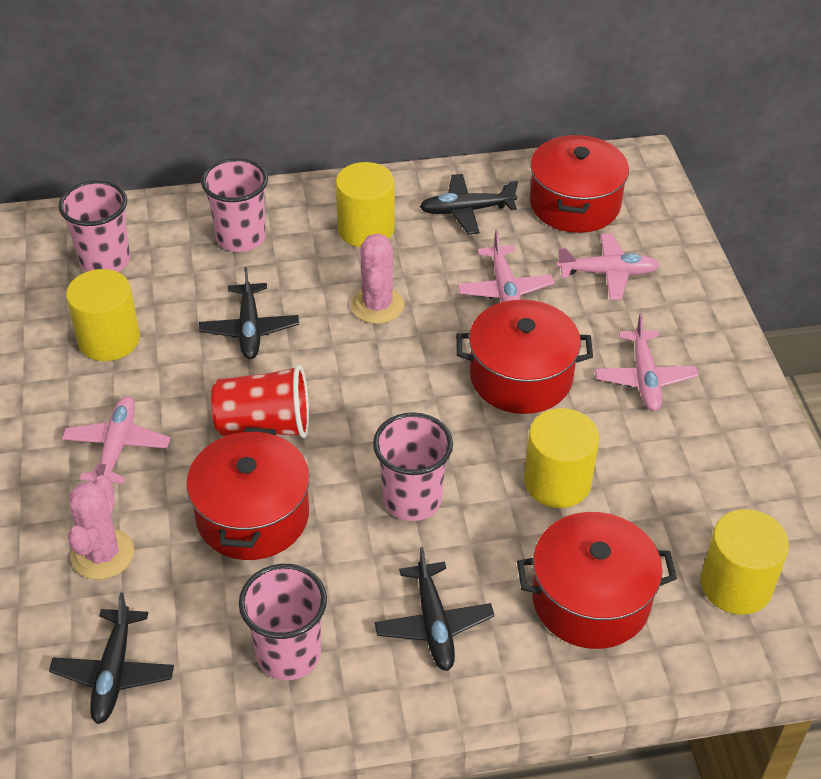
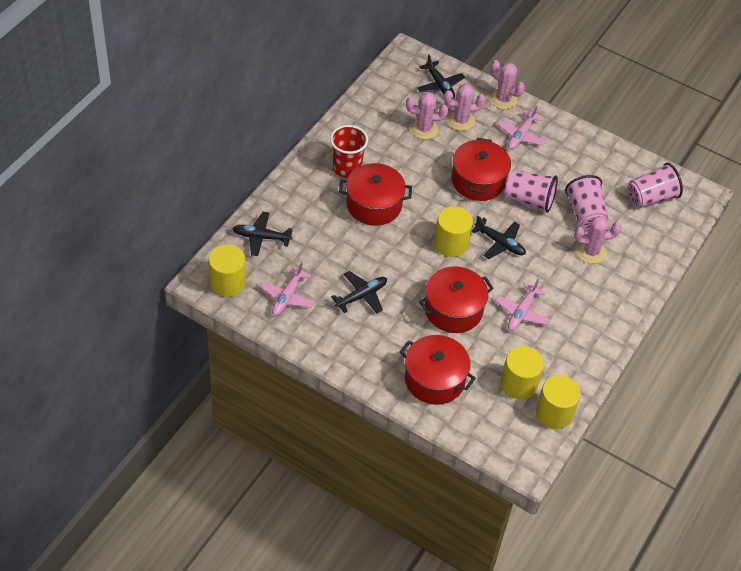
pink cactus: 2 -> 4
pink cup: 4 -> 3
pink plane: 4 -> 3

